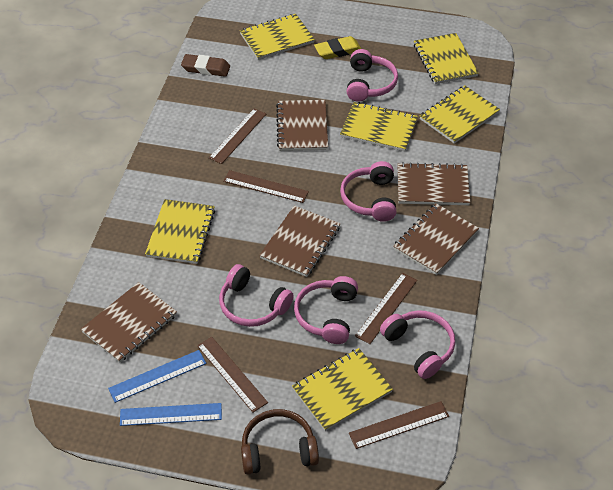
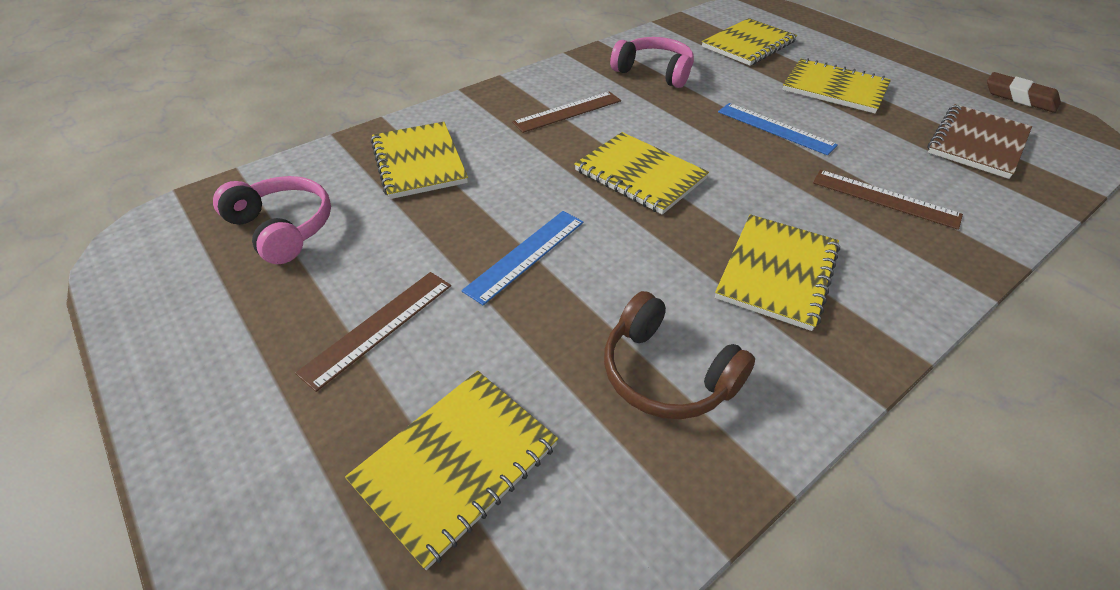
brown notebook: 5 -> 1
brown ruler: 5 -> 3
pink headphones: 5 -> 2
yellow eraser: 1 -> 0

